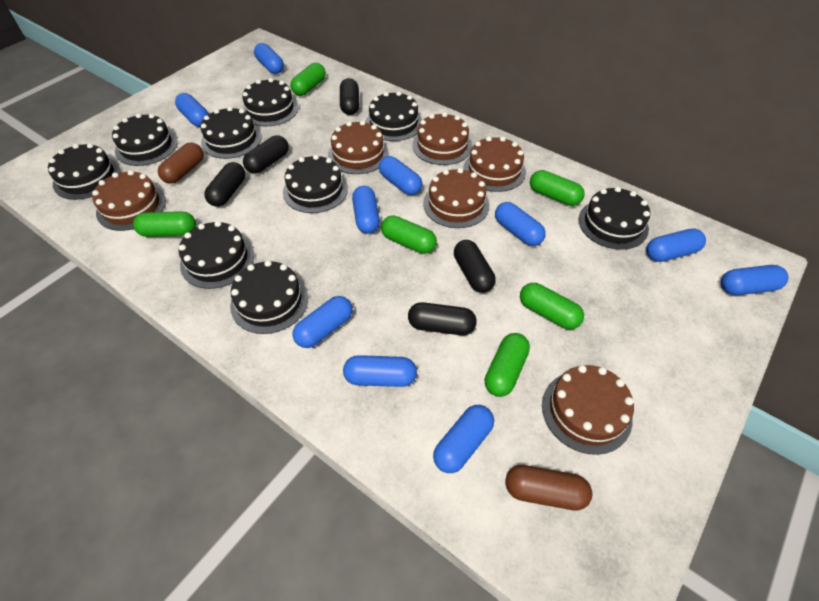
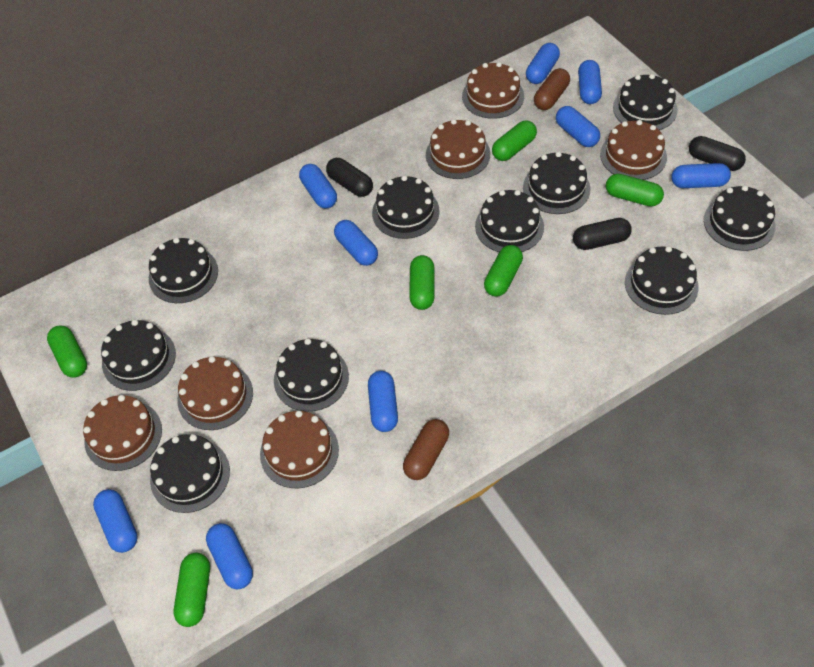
black cake: 9 -> 10
black capsule: 5 -> 3
blue capsule: 10 -> 9

